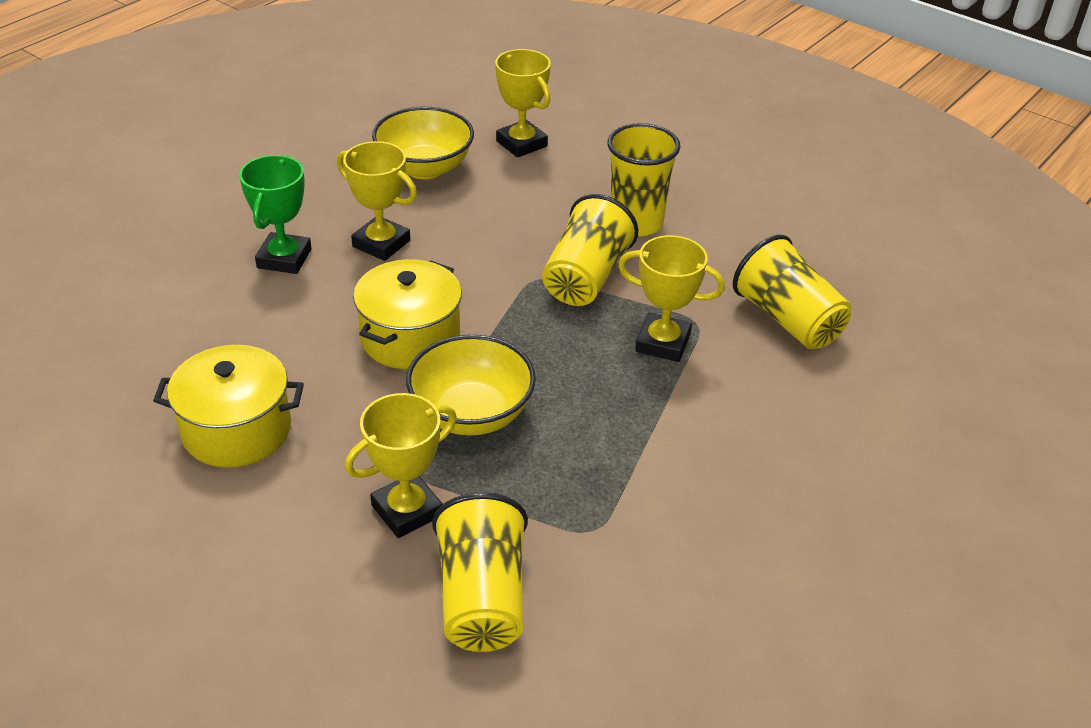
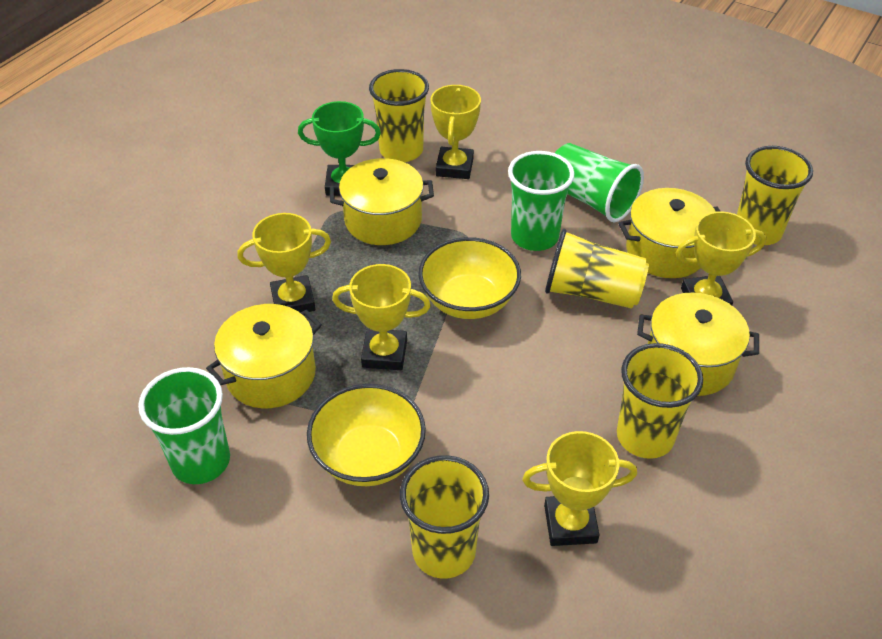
green cup: 0 -> 3
yellow cup: 4 -> 5
yellow pot: 2 -> 4
yellow trophy: 4 -> 5

